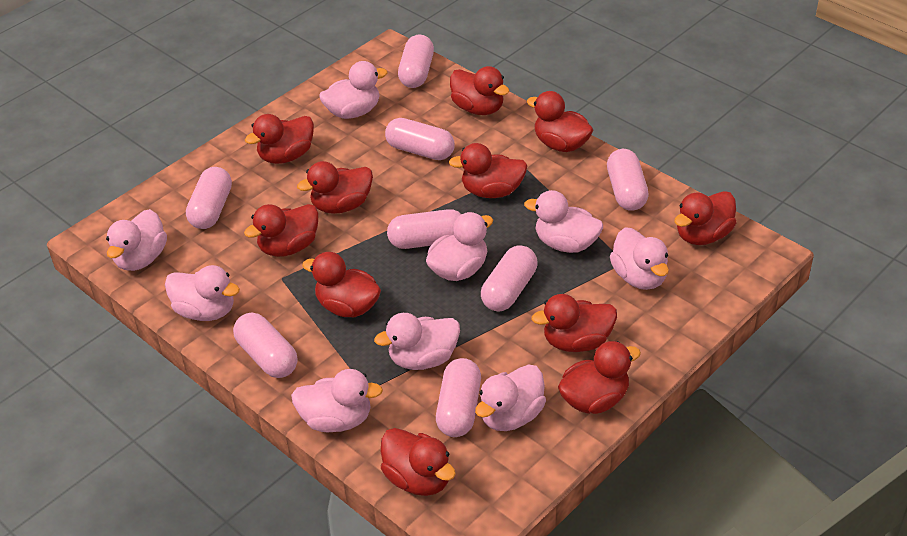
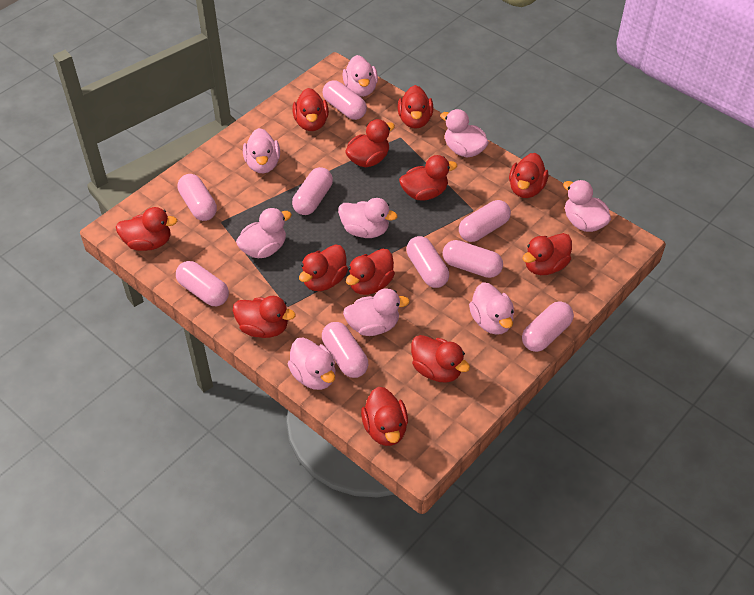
pink capsule: 8 -> 9
red duck: 11 -> 12

